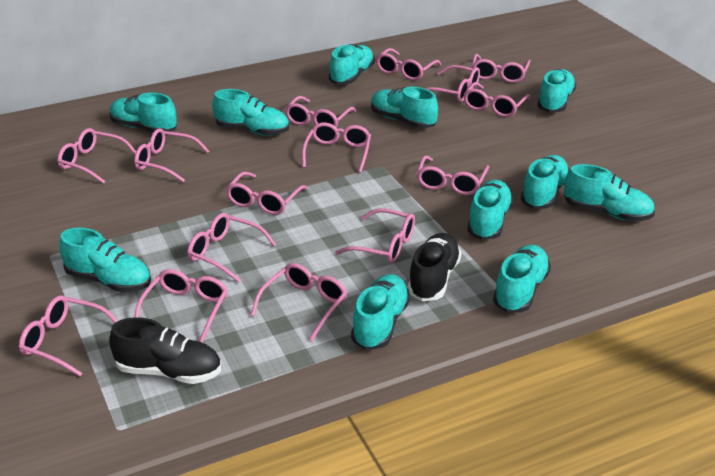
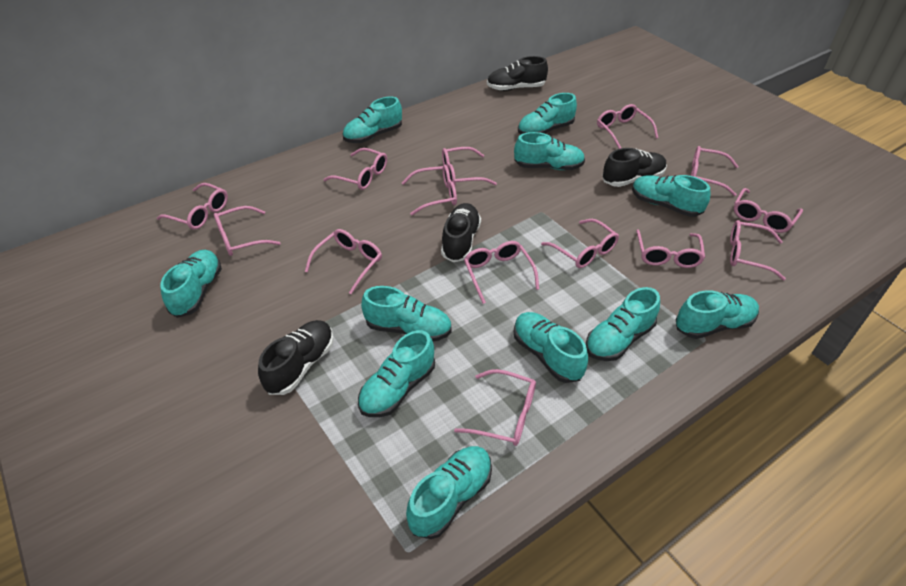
black shoe: 2 -> 4
pink glasses: 15 -> 14

